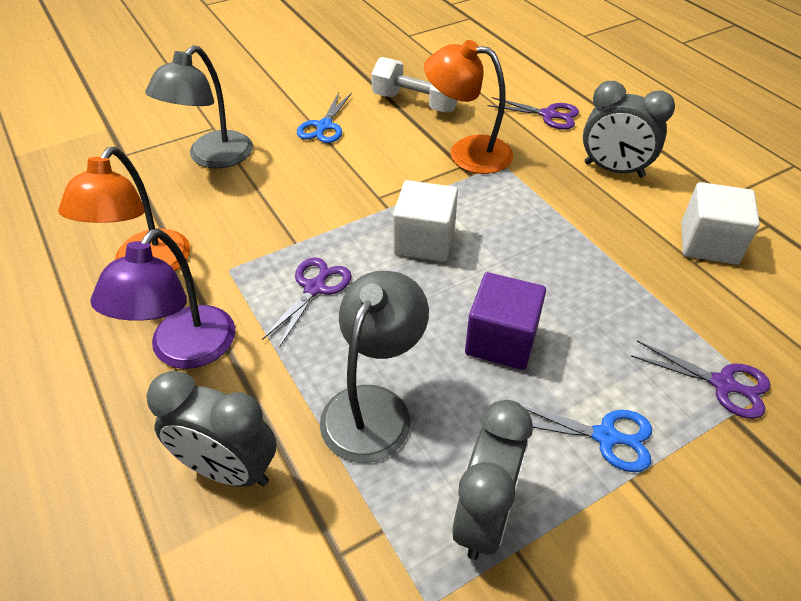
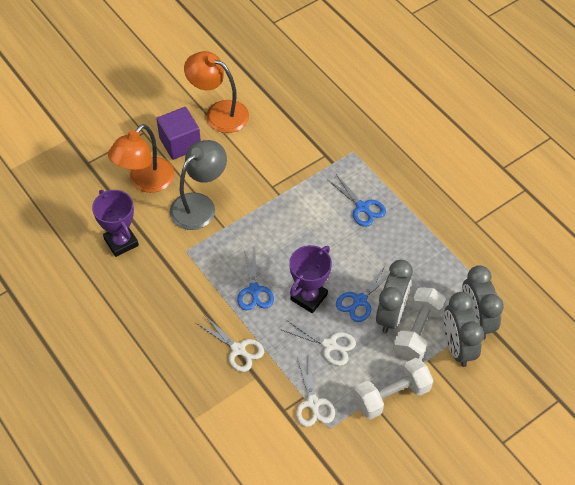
blue scissors: 2 -> 3
grey lamp: 2 -> 1
purple lamp: 1 -> 0
purple scissors: 3 -> 0
purple trophy: 0 -> 2
white cube: 2 -> 0
white dumbbell: 1 -> 2
white scissors: 0 -> 3

